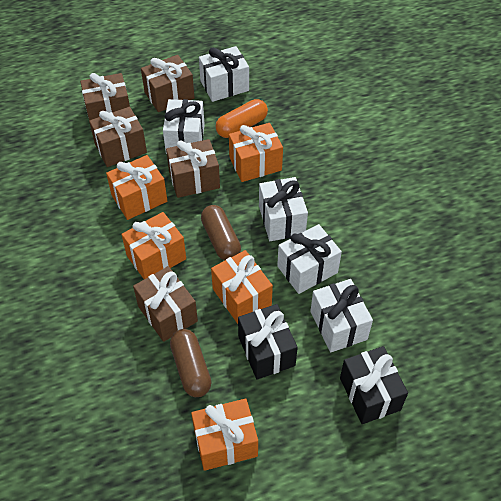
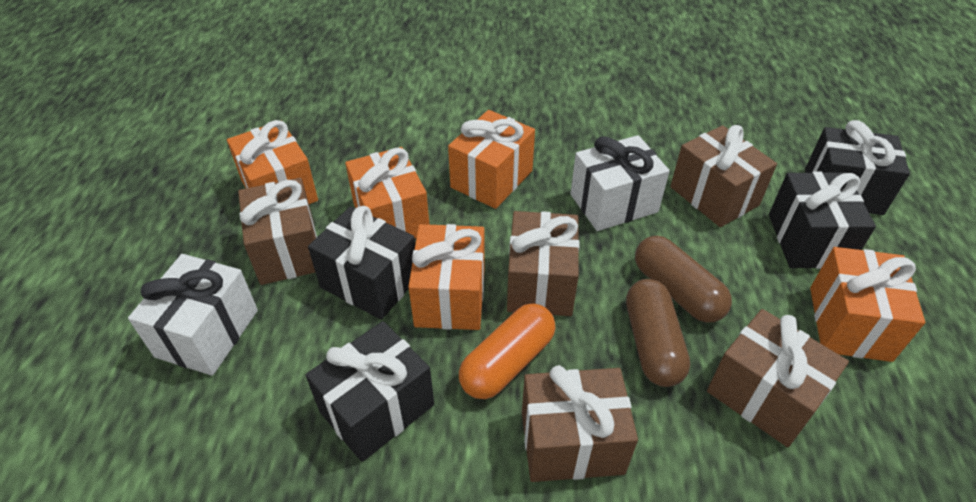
black gift: 2 -> 4
white gift: 5 -> 2

